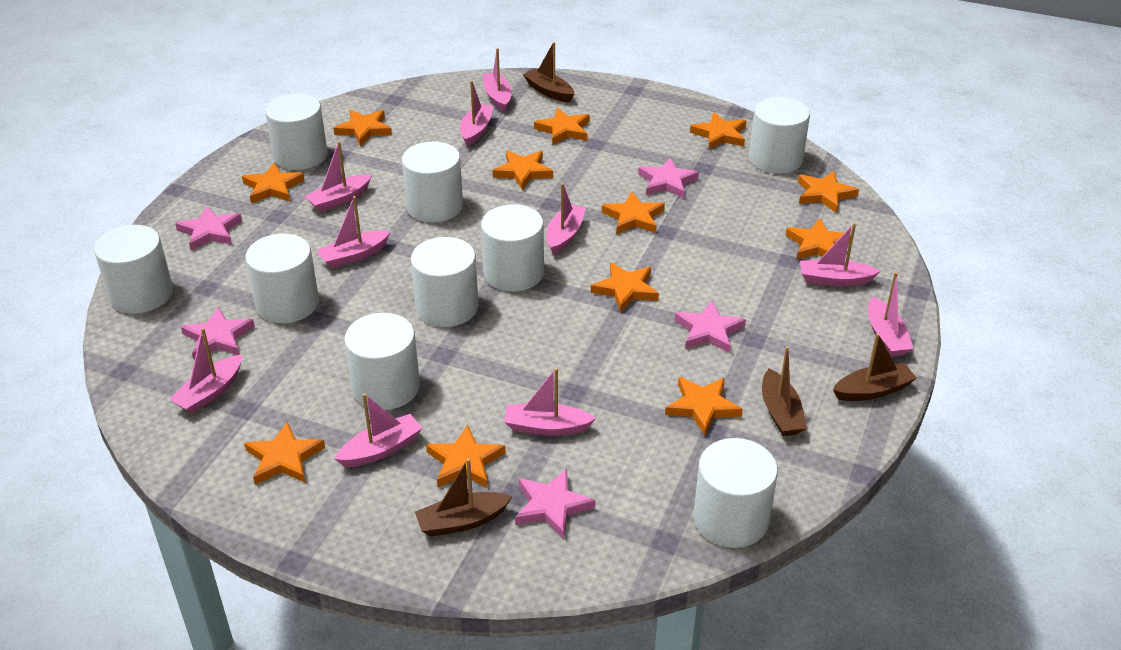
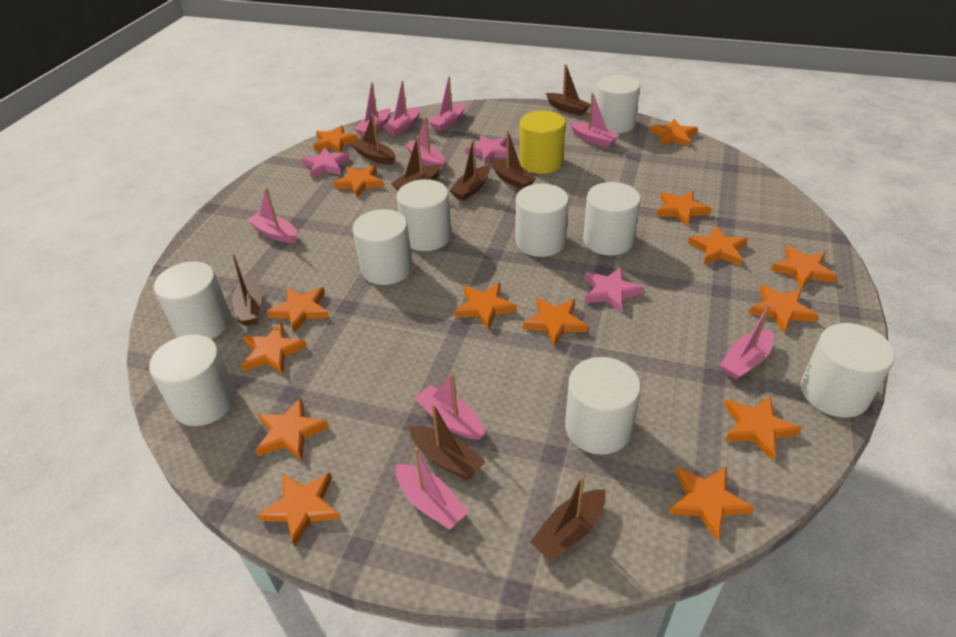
brown boat: 4 -> 8
orange star: 12 -> 15
pink boat: 10 -> 9
pink star: 5 -> 3
yellow cylinder: 0 -> 1

